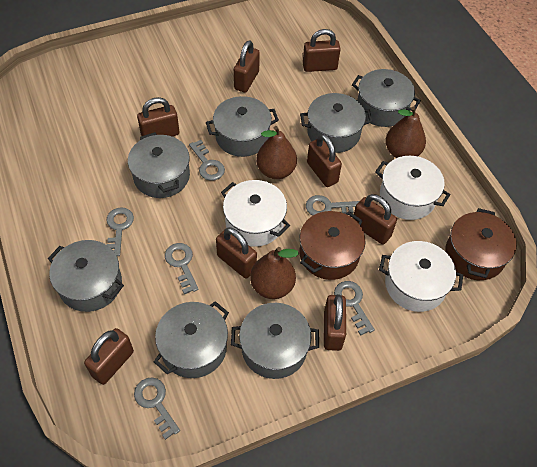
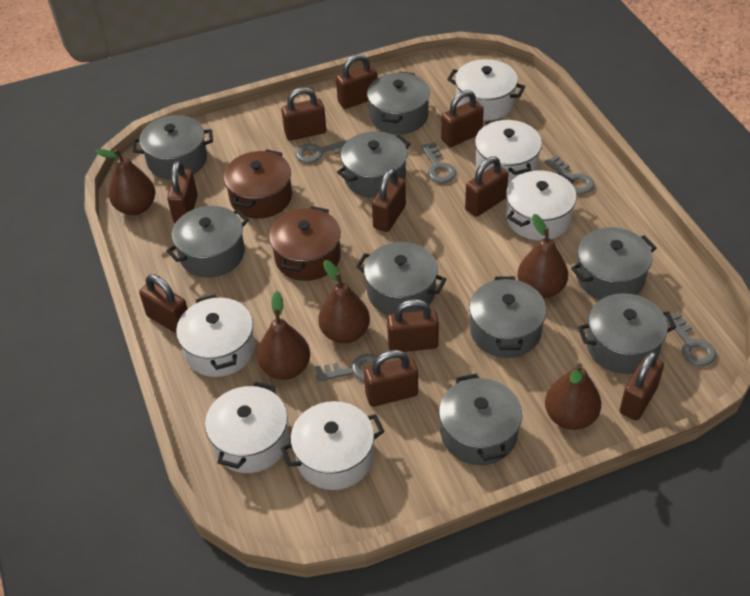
brown padlock: 8 -> 10
brown pear: 3 -> 5
grey key: 6 -> 5
grey pot: 7 -> 9
white pot: 3 -> 6

